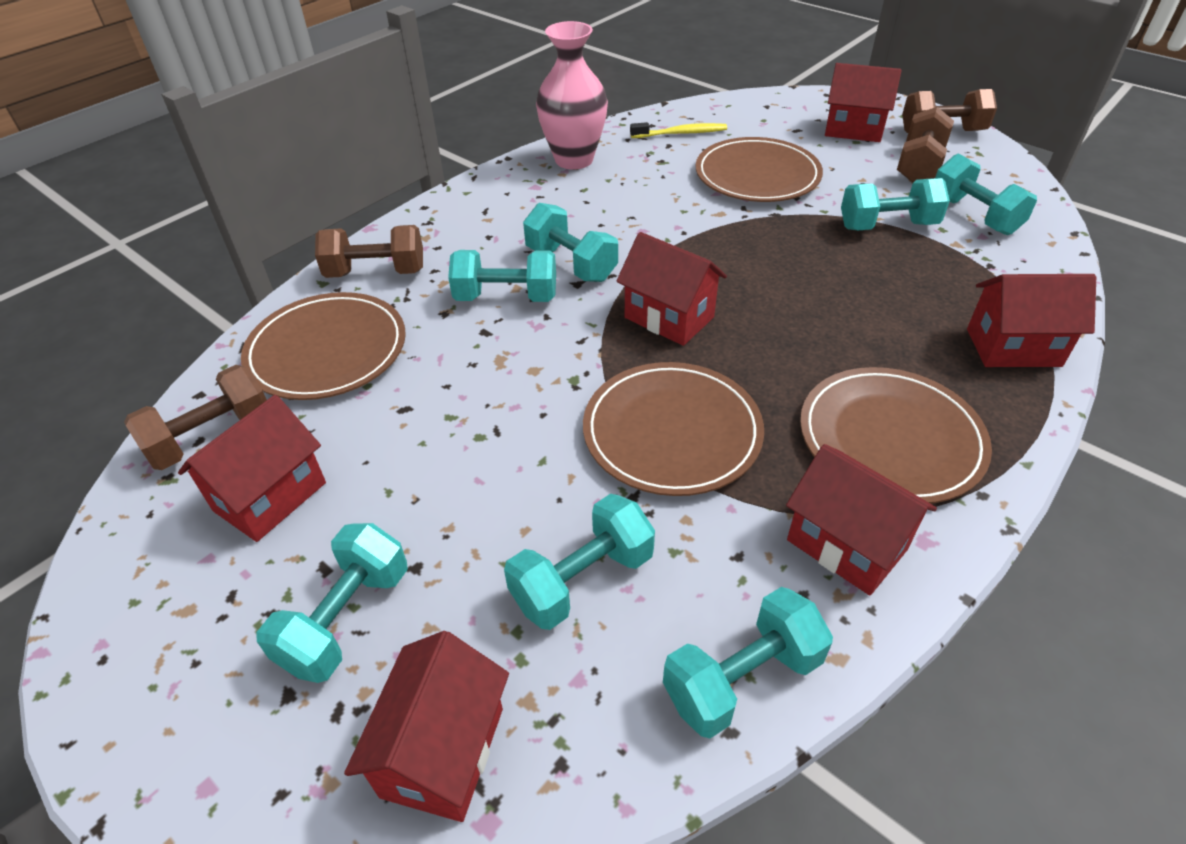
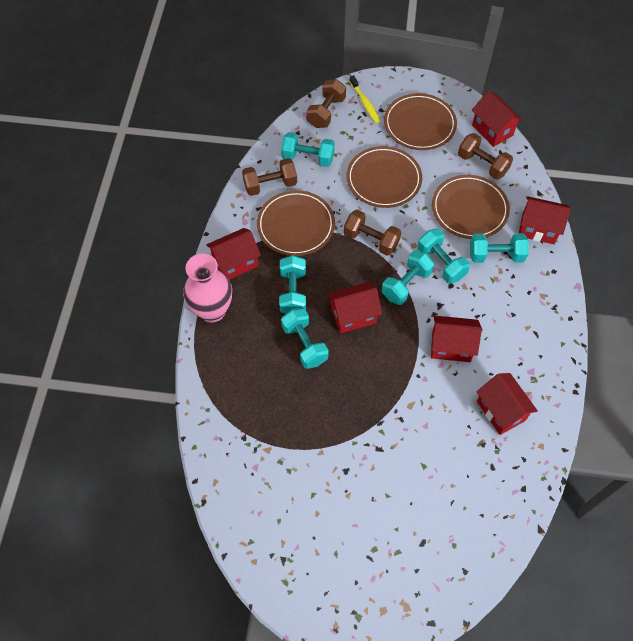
turquoise dumbbell: 7 -> 6

